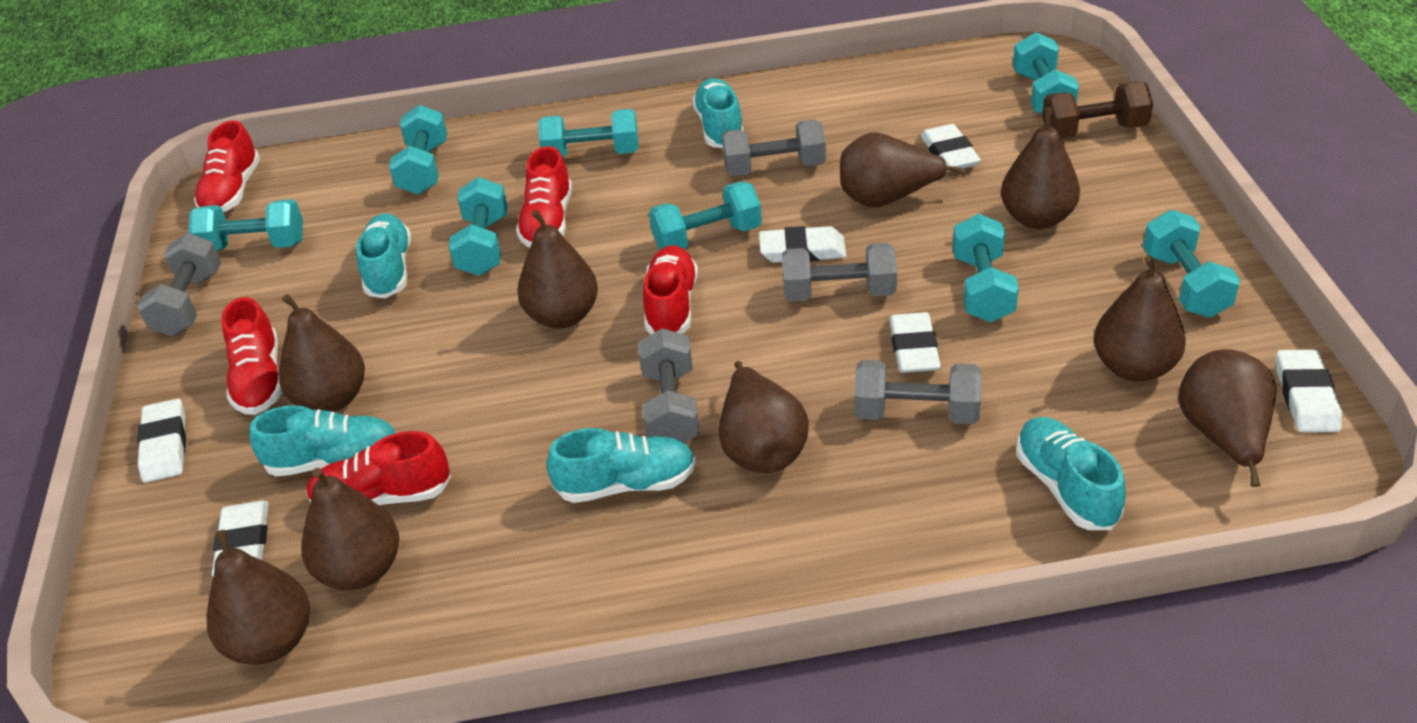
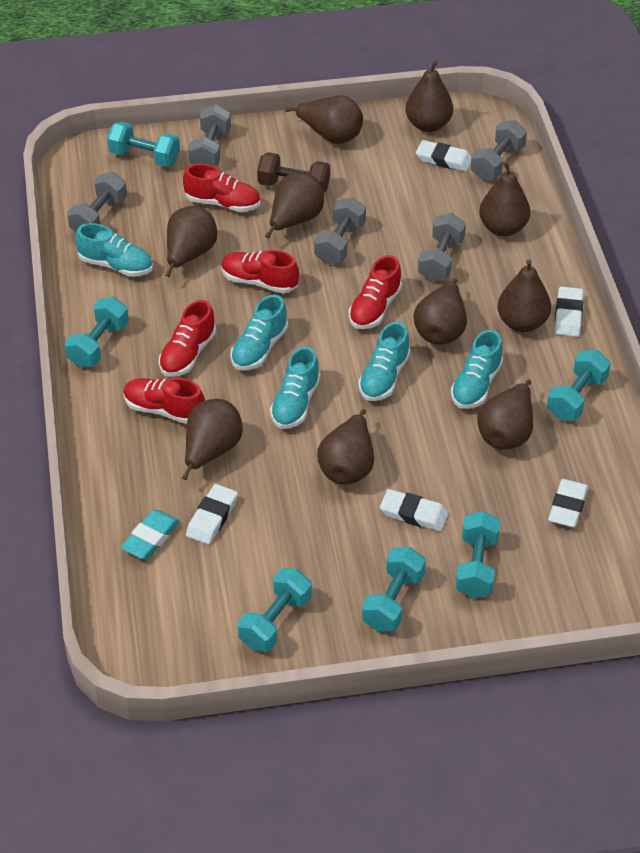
brown pear: 9 -> 10
turquoise dumbbell: 8 -> 6
turquoise eraser: 0 -> 1
white eraser: 6 -> 5

